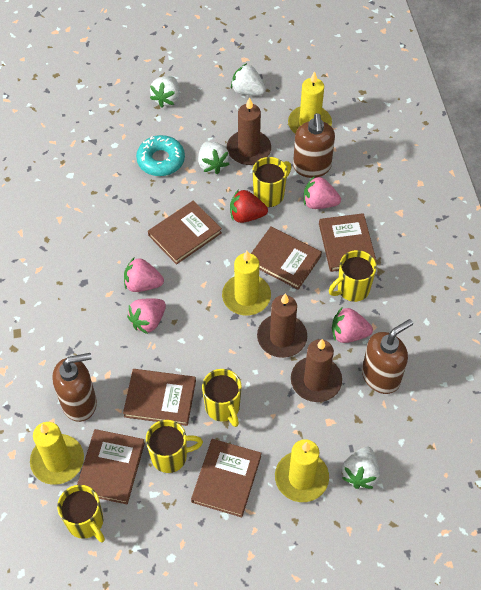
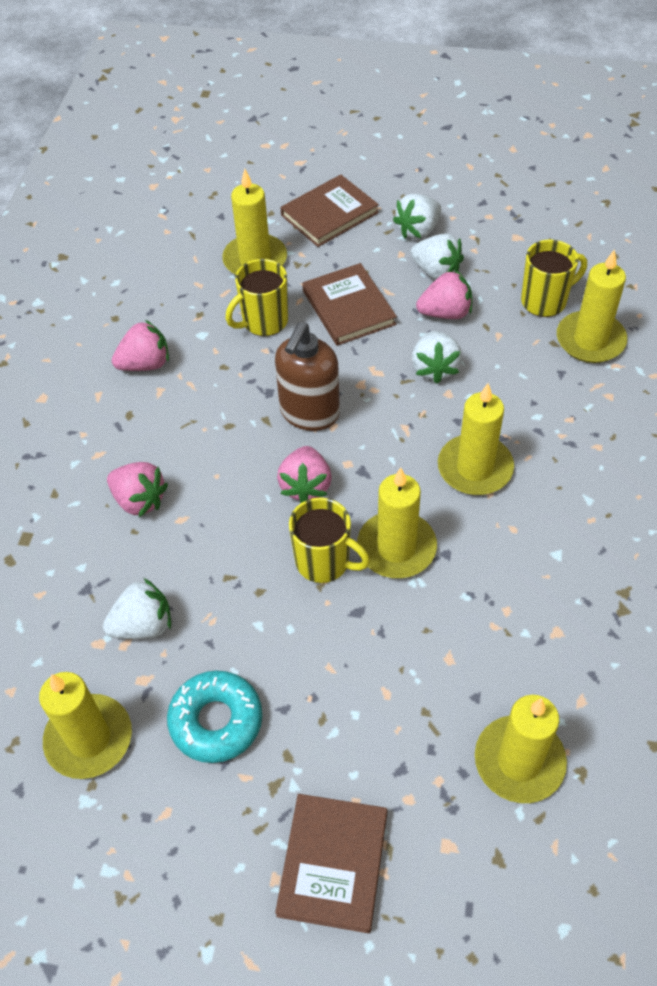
brown book: 6 -> 3
brown candle: 3 -> 0
brown soap dispenser: 3 -> 1
red strawberry: 1 -> 0
yellow candle: 4 -> 6
yellow mug: 5 -> 3

